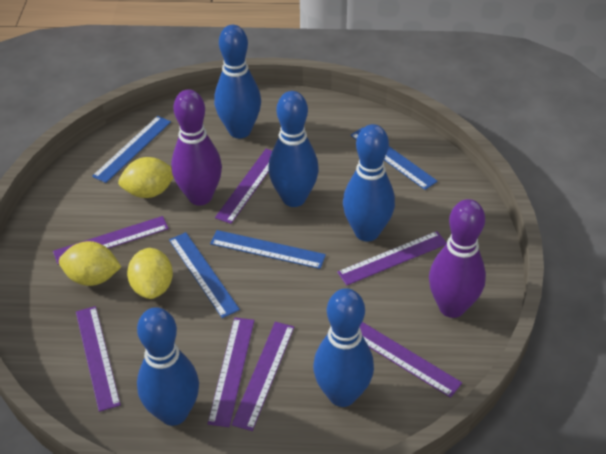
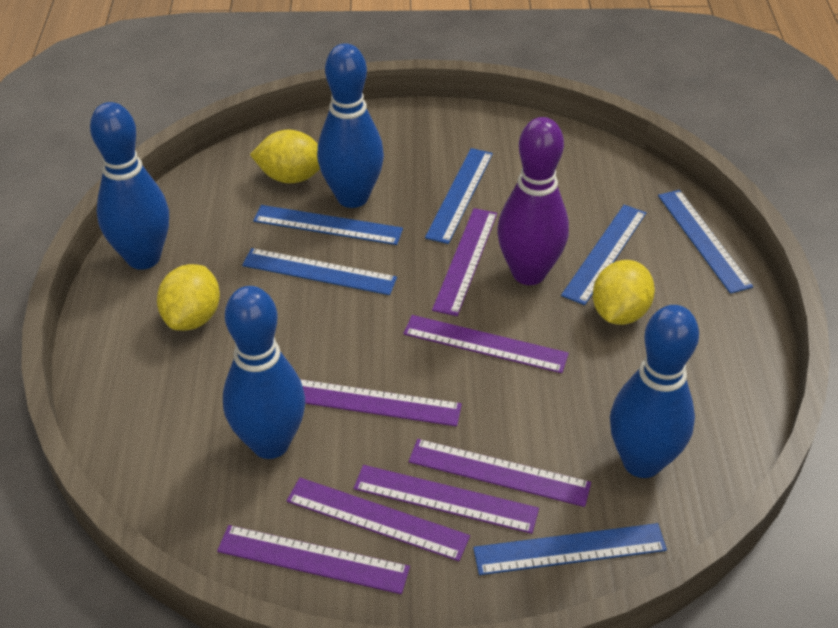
blue bowling pin: 5 -> 4
blue ruler: 4 -> 6
purple bowling pin: 2 -> 1

